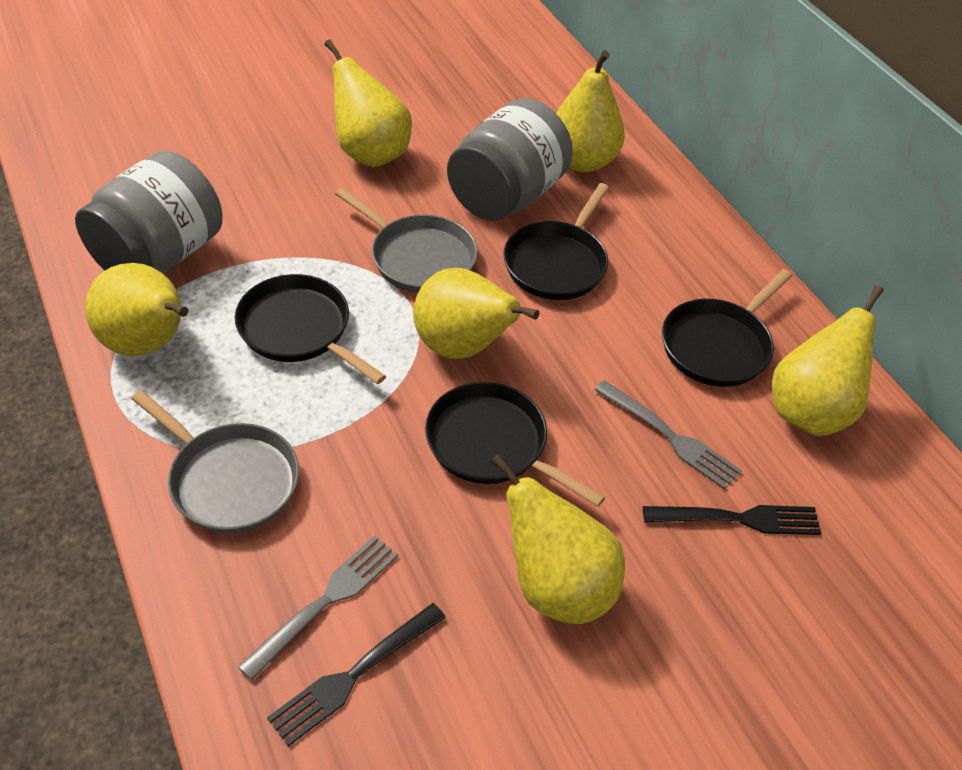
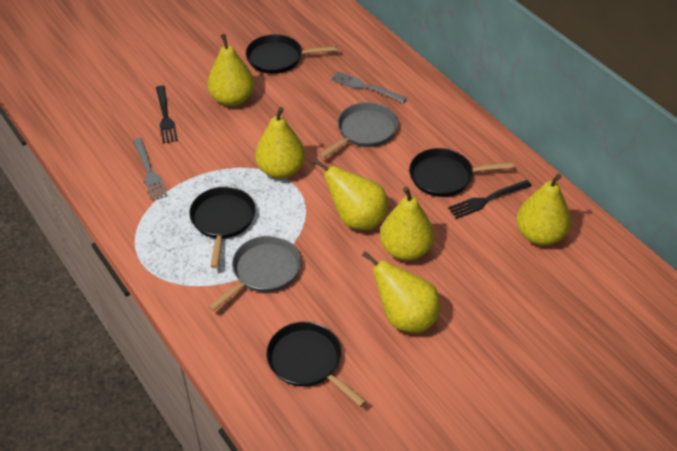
grey jar: 2 -> 0

